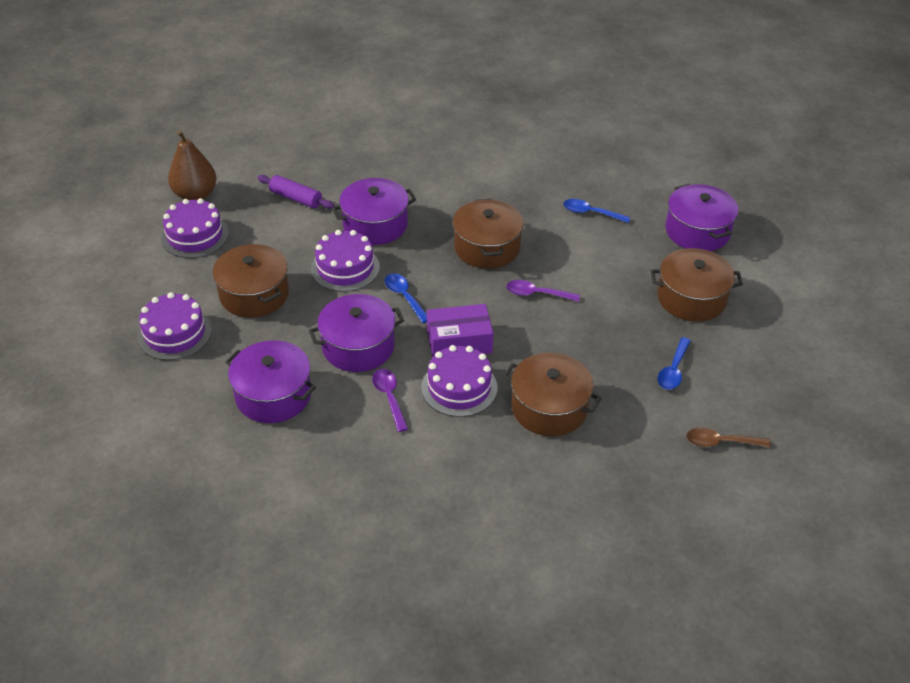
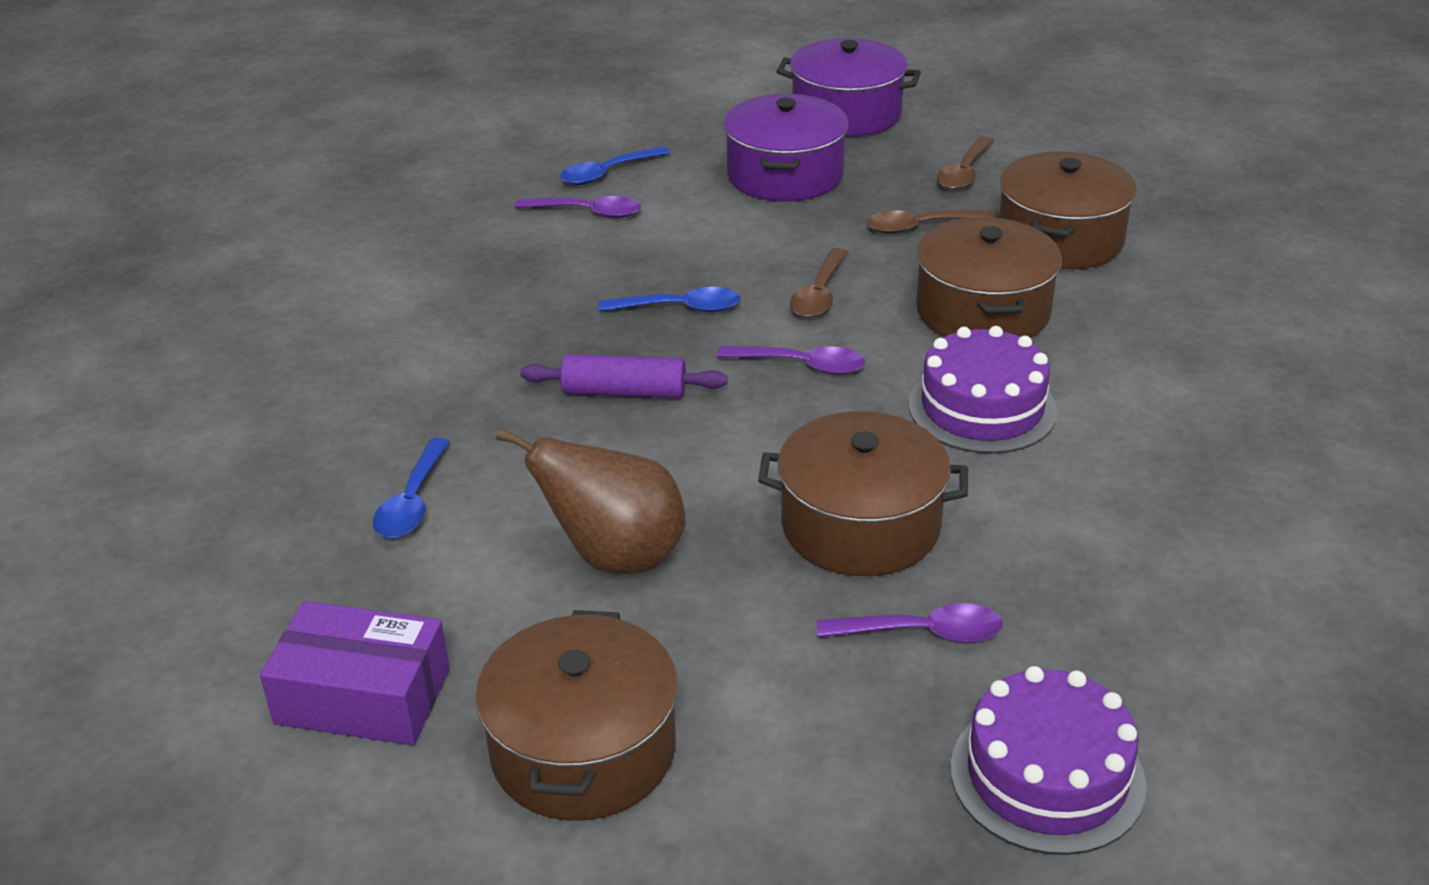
brown spoon: 1 -> 3
purple cake: 4 -> 2
purple pot: 4 -> 2
purple spoon: 2 -> 3

